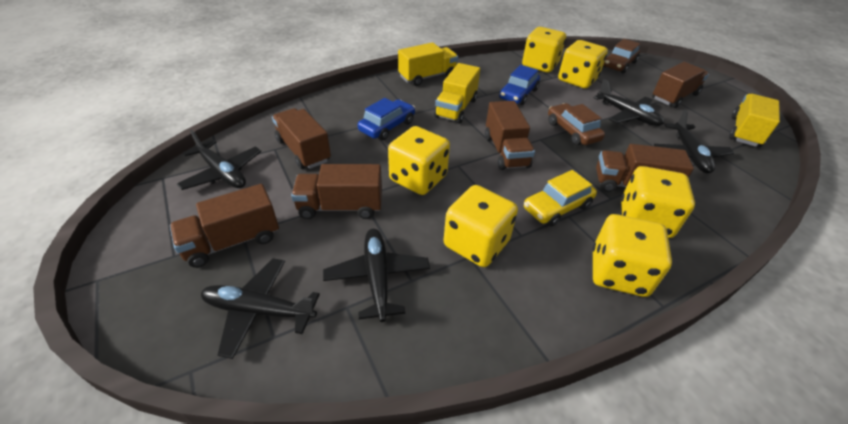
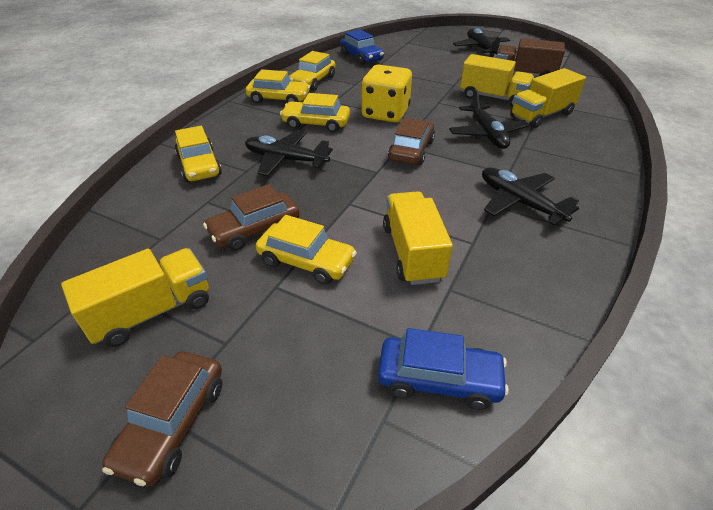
black plane: 5 -> 4
brown car: 2 -> 3
brown truck: 6 -> 1
yellow car: 1 -> 5
yellow dice: 6 -> 1
yellow truck: 3 -> 4

